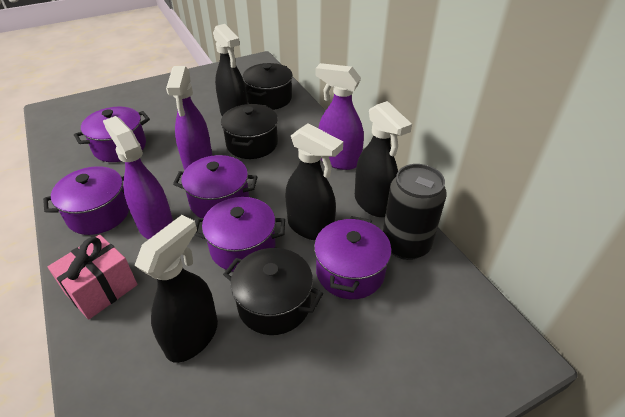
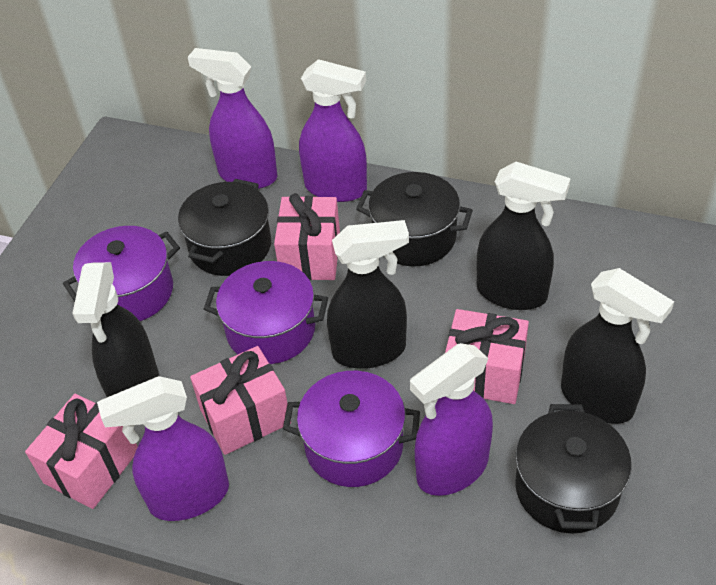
black can: 1 -> 0
pink gift: 1 -> 4
purple pot: 5 -> 3
purple spray bottle: 3 -> 4

